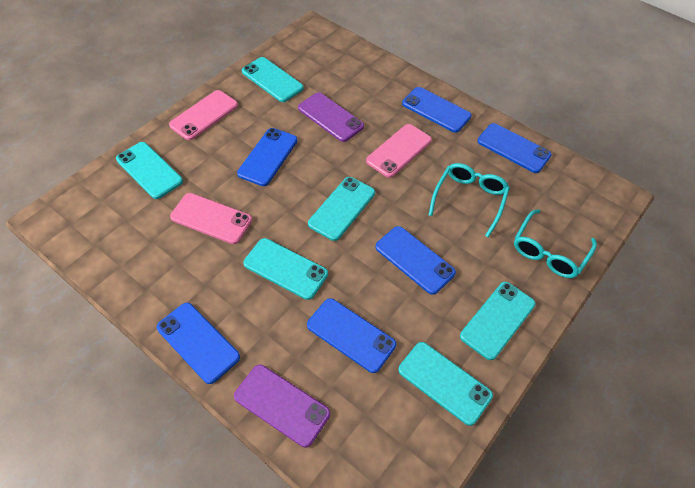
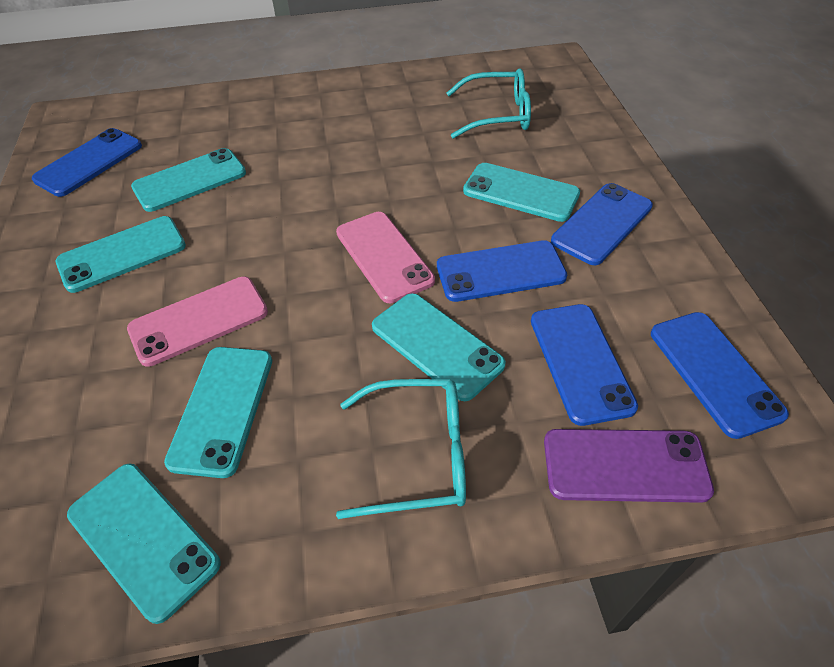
blue phone: 6 -> 5
pink phone: 3 -> 2
purple phone: 2 -> 1

